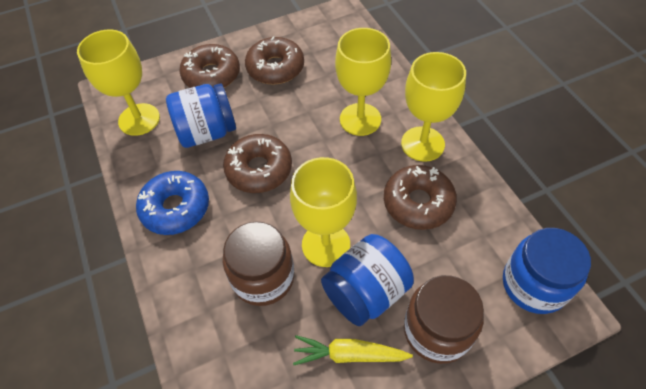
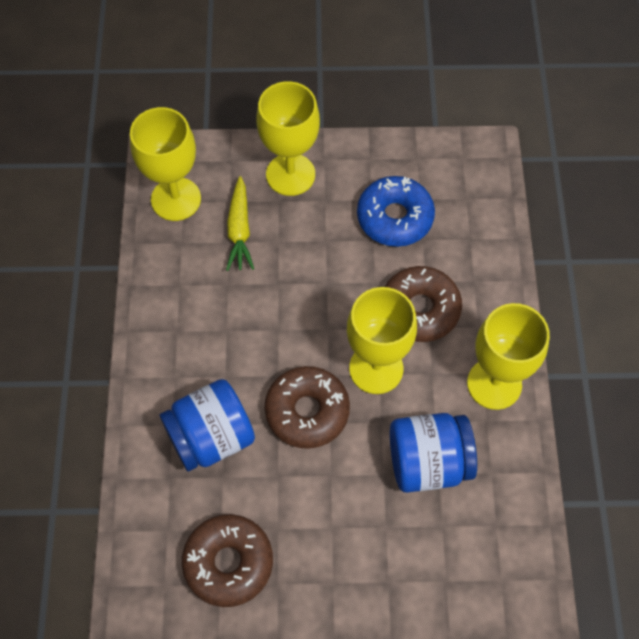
blue jar: 3 -> 2
brown donut: 4 -> 3
brown jar: 2 -> 0

